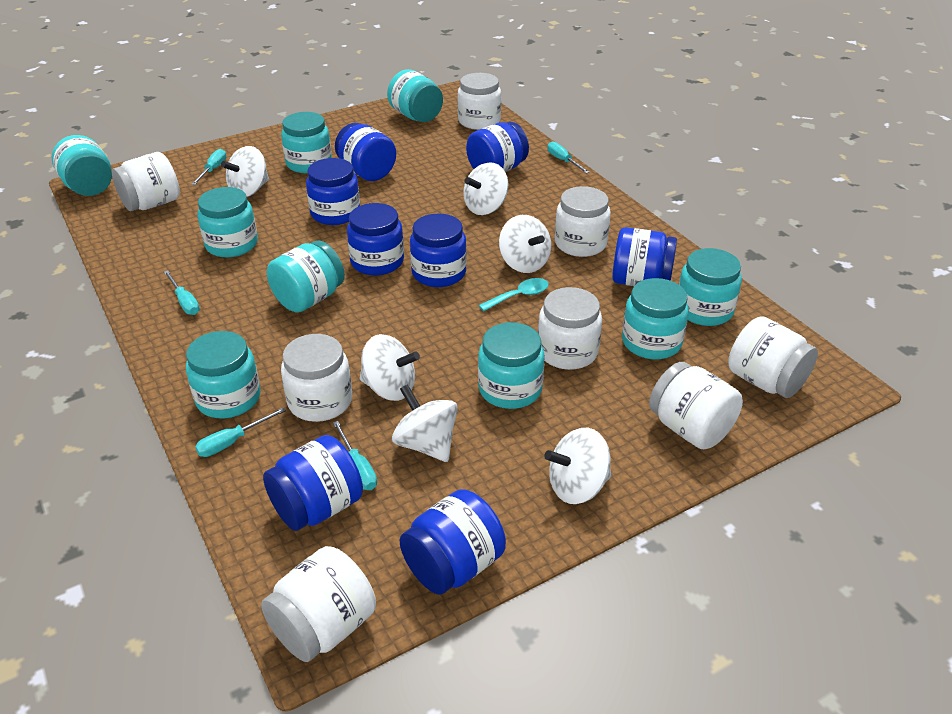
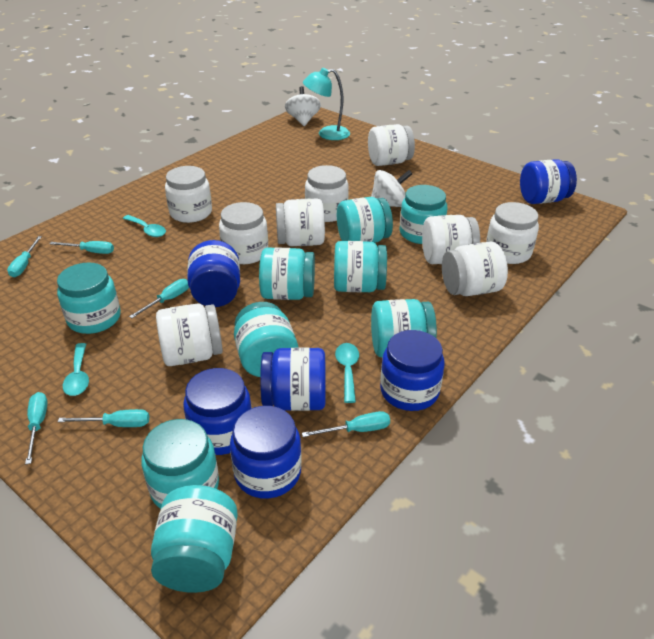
blue jar: 8 -> 6
turquoise lamp: 0 -> 1
turquoise screwdriver: 5 -> 6
turquoise spoon: 1 -> 3
white jar: 8 -> 9
white spinning top: 6 -> 2

